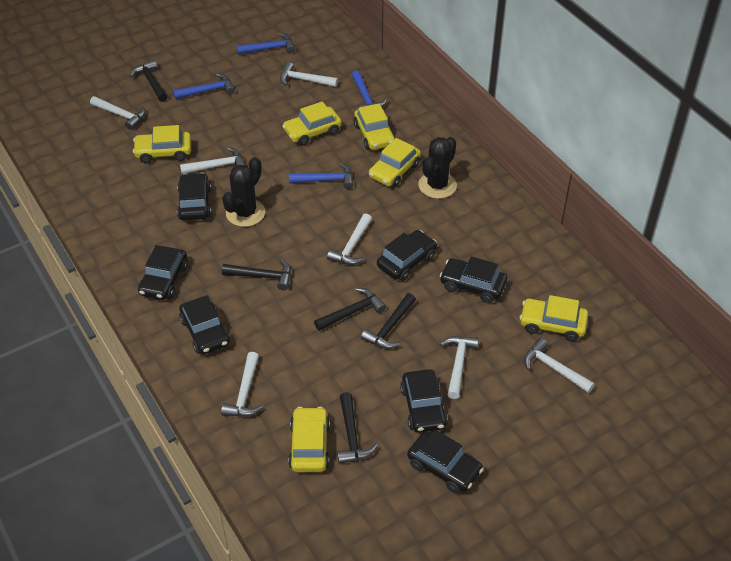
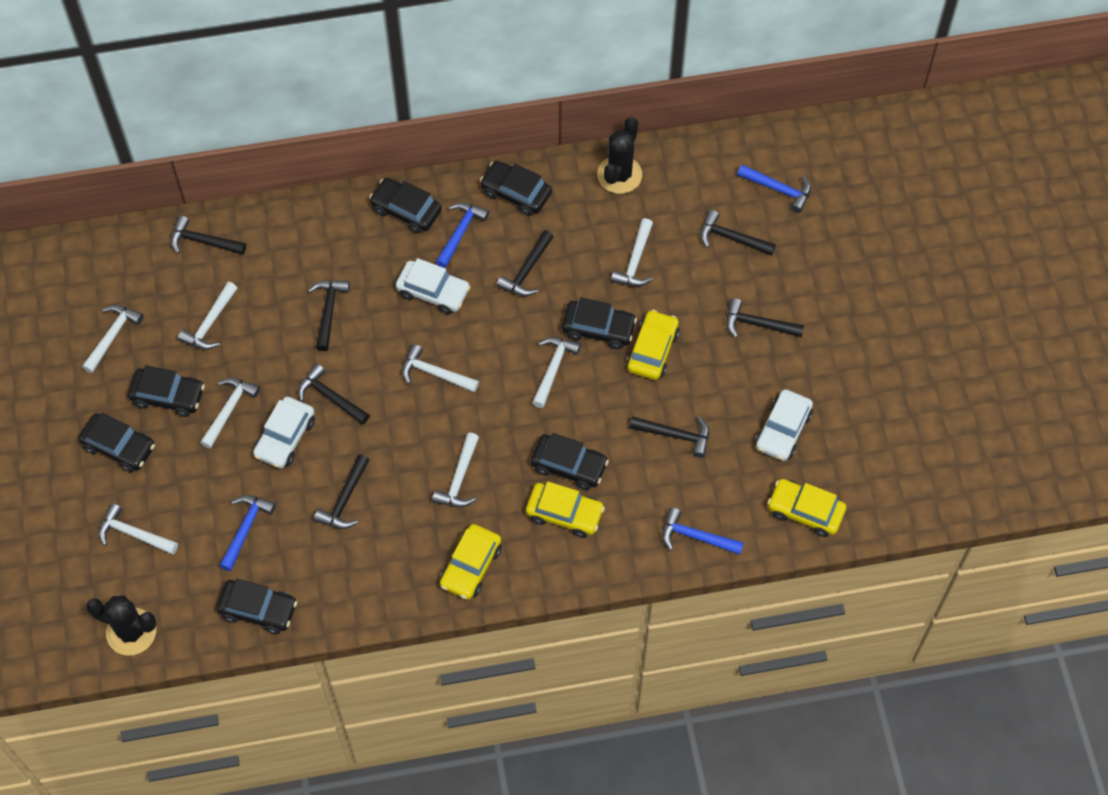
black hammer: 5 -> 8
white car: 0 -> 3
white hammer: 7 -> 8
yellow car: 6 -> 4

